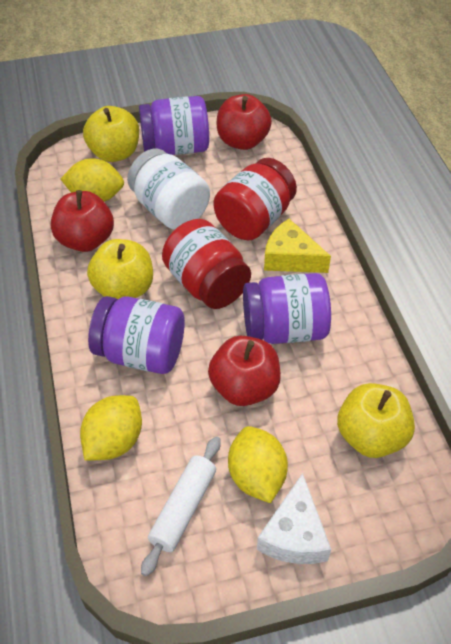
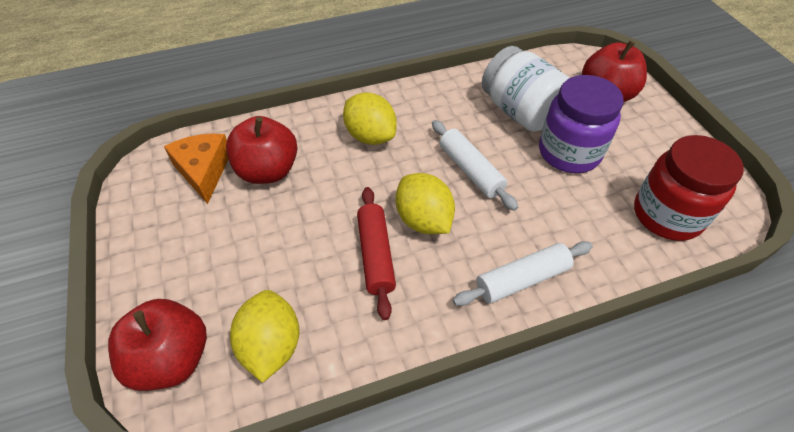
orange cheese: 0 -> 1
purple jar: 3 -> 1
red jar: 2 -> 1
red rolling pin: 0 -> 1
white cheese: 1 -> 0
white rolling pin: 1 -> 2
yellow apple: 3 -> 0
yellow cheese: 1 -> 0

